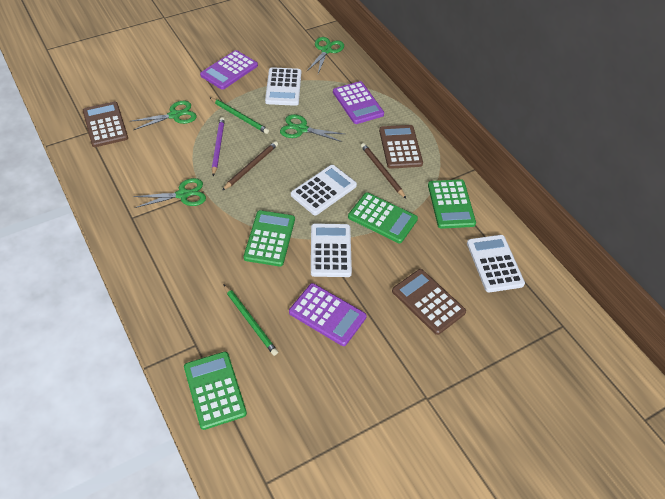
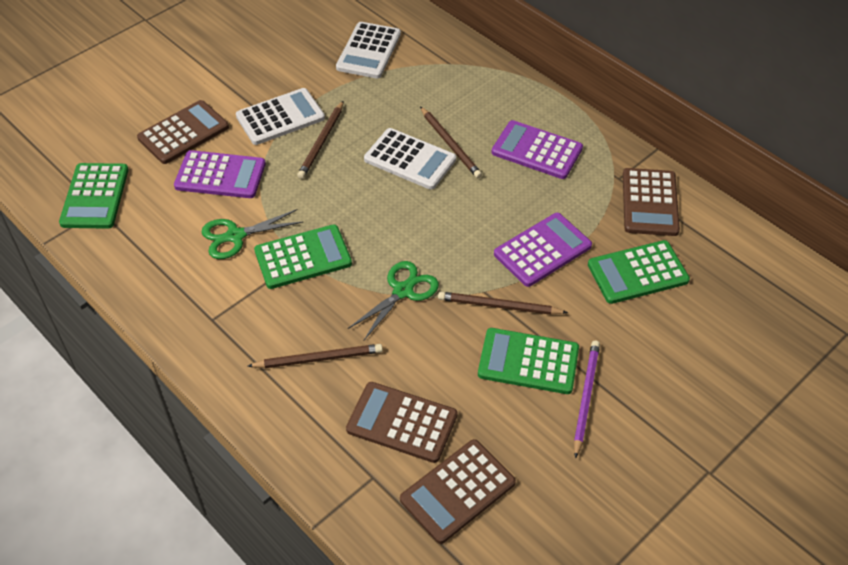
brown calculator: 3 -> 4
brown pencil: 2 -> 4
green pencil: 2 -> 0
green scissors: 4 -> 2
white calculator: 4 -> 3

